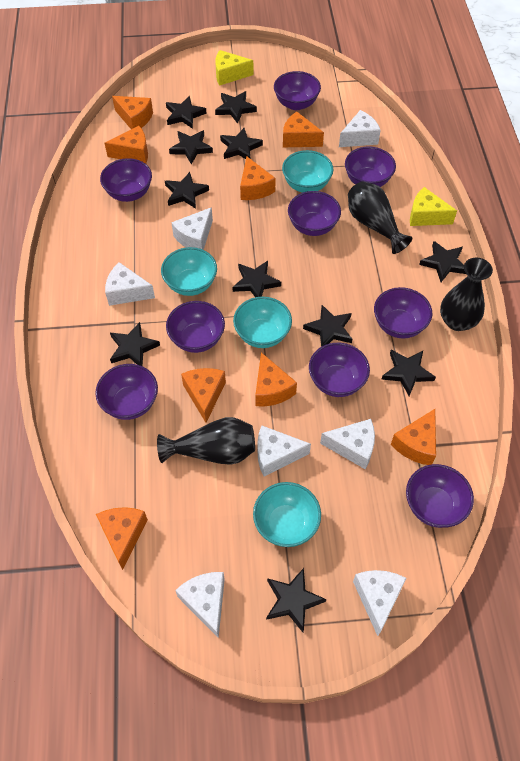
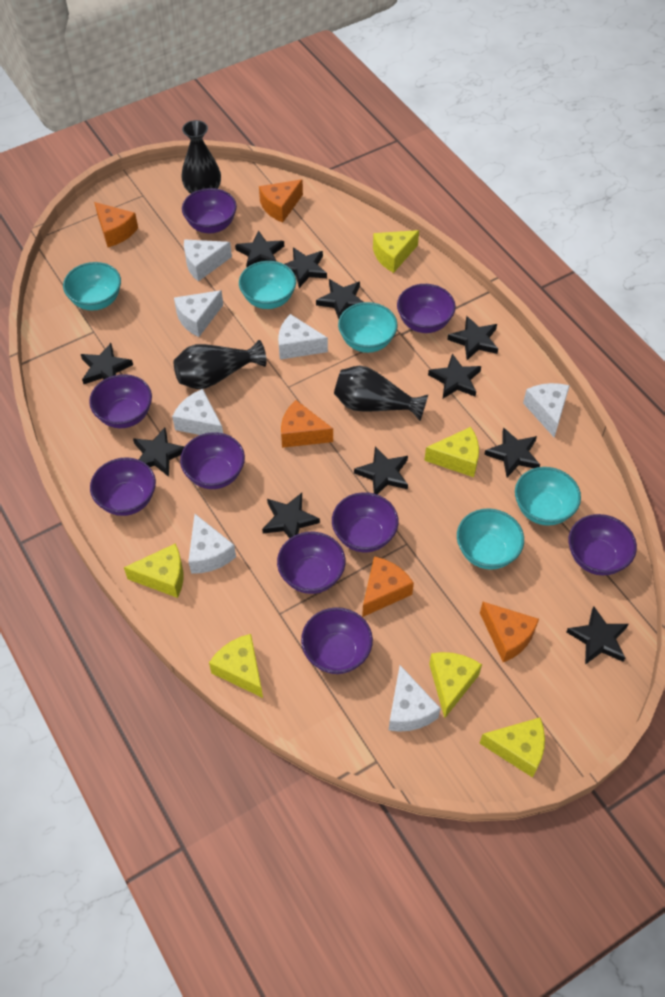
orange cheese: 8 -> 5
turquoise bowl: 4 -> 5
yellow cheese: 2 -> 6

